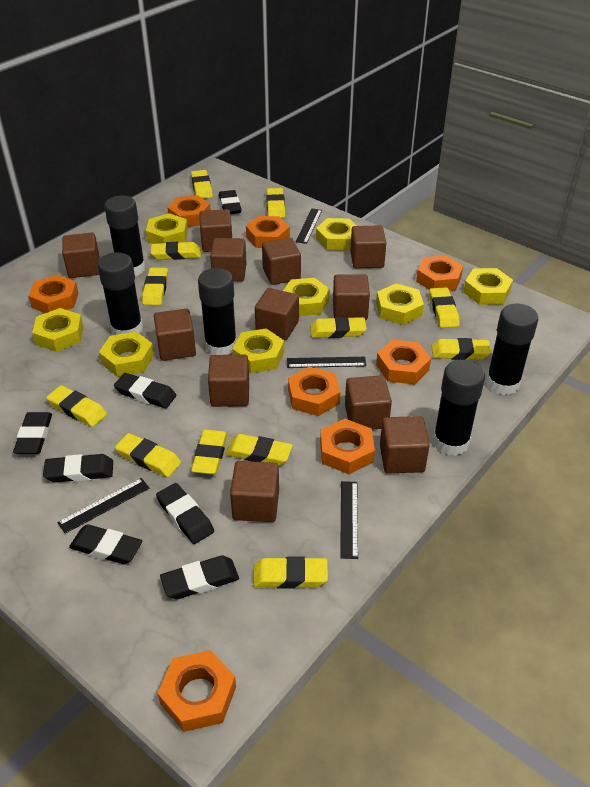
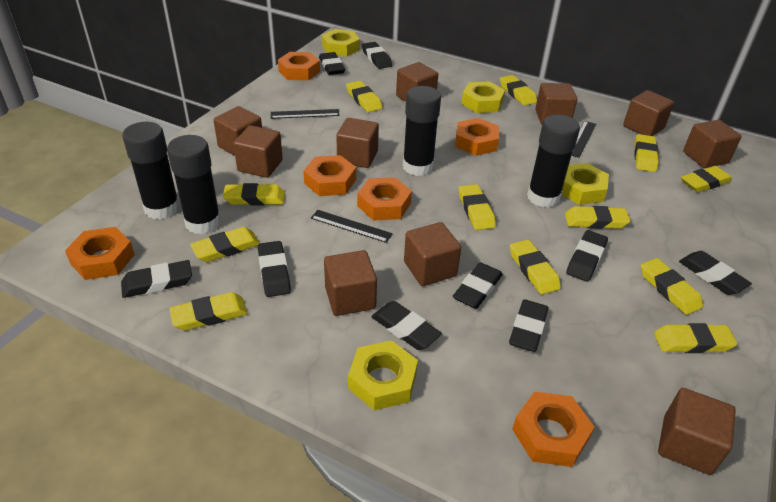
black eraser: 7 -> 9
black glue stick: 5 -> 4
black ruler: 4 -> 3
brown cube: 12 -> 10
orange nut: 8 -> 6
yellow nut: 8 -> 4

